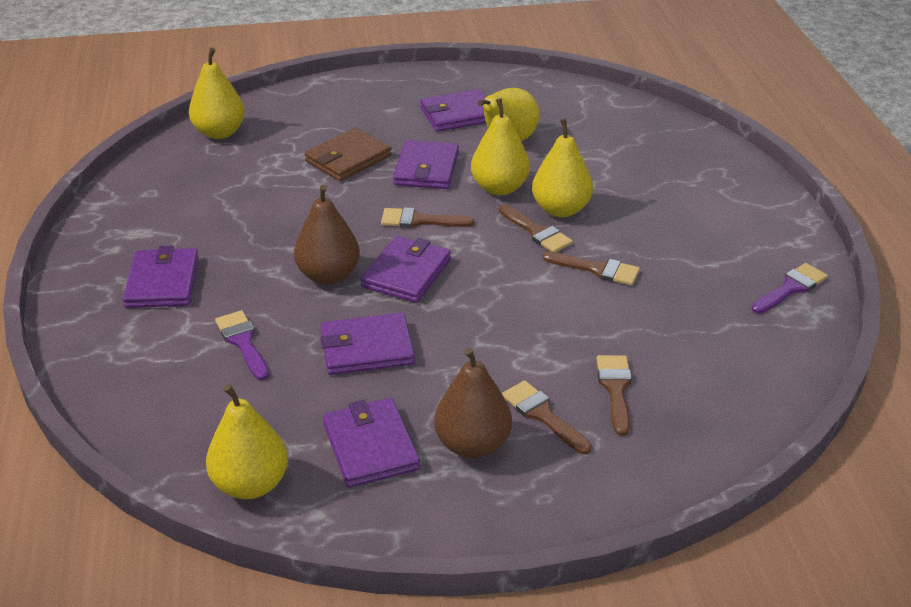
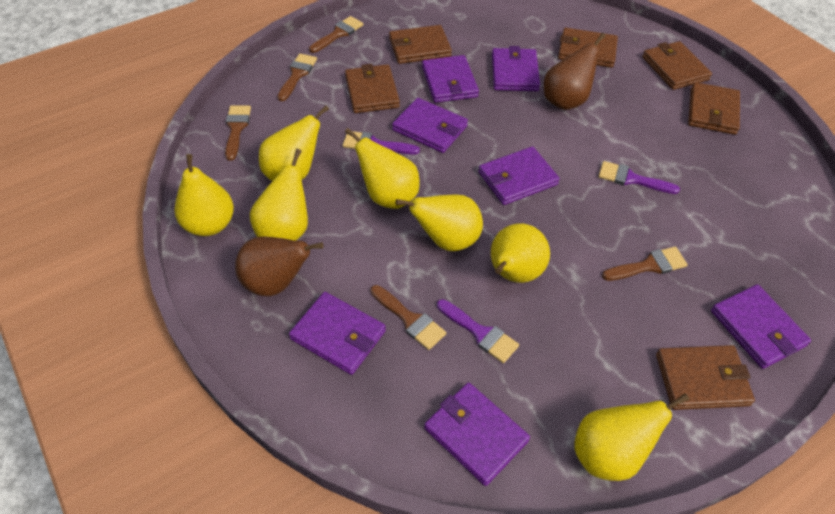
brown wallet: 1 -> 6
purple brush: 2 -> 3
purple wallet: 6 -> 7
yellow pear: 5 -> 7

